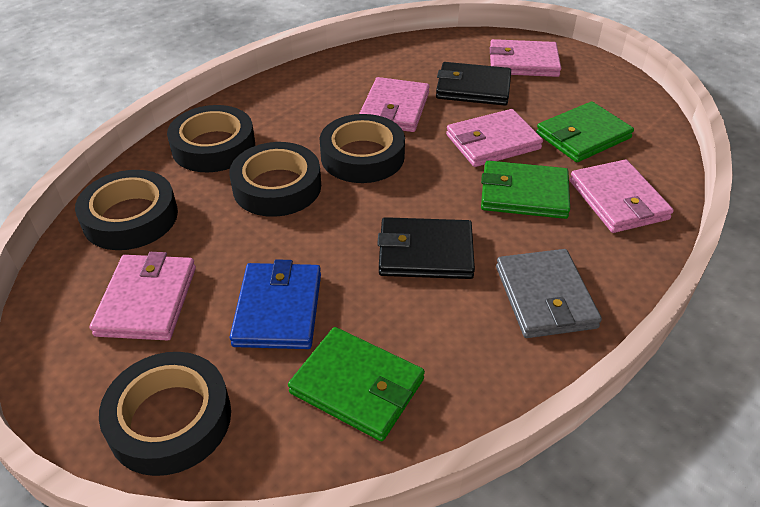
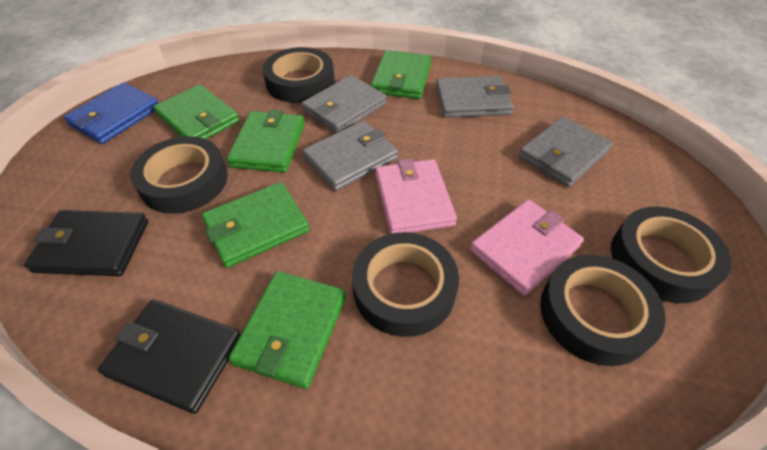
green wallet: 3 -> 5
grey wallet: 1 -> 4
pink wallet: 5 -> 2

